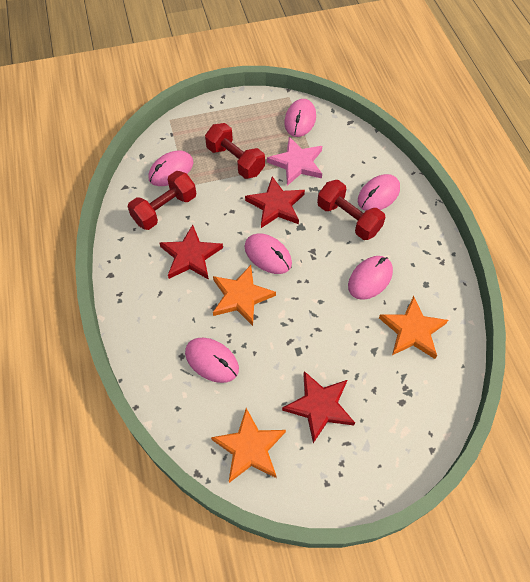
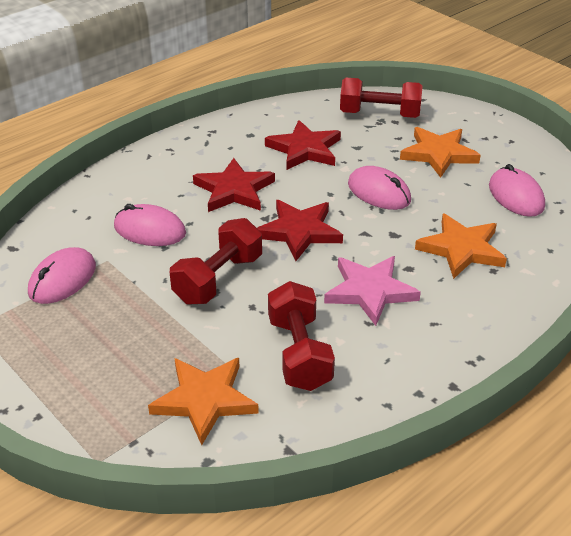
pink mouse: 6 -> 4

